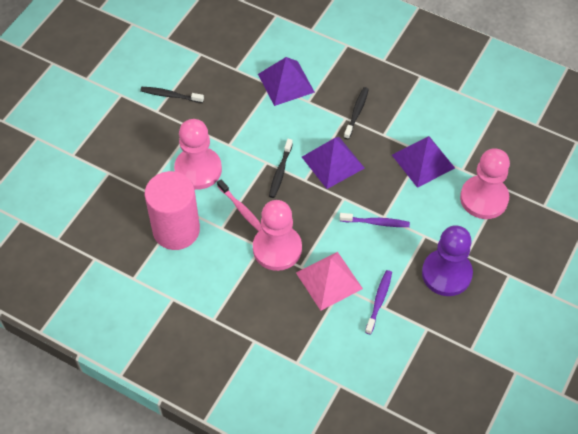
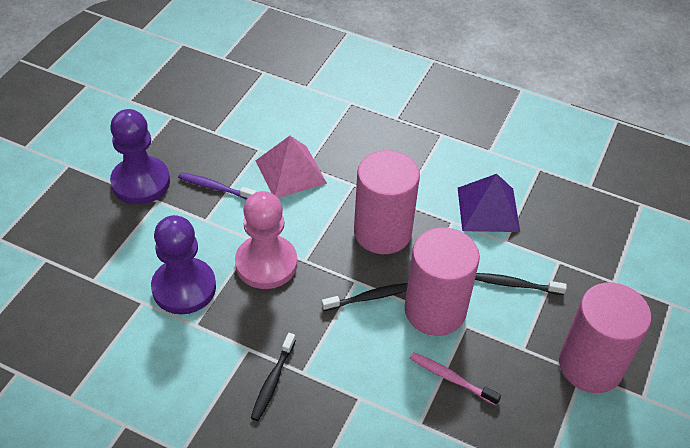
pink cylinder: 1 -> 3
pink pawn: 3 -> 1
purple pawn: 1 -> 2
purple pyramid: 3 -> 1
purple toothbrush: 2 -> 1

